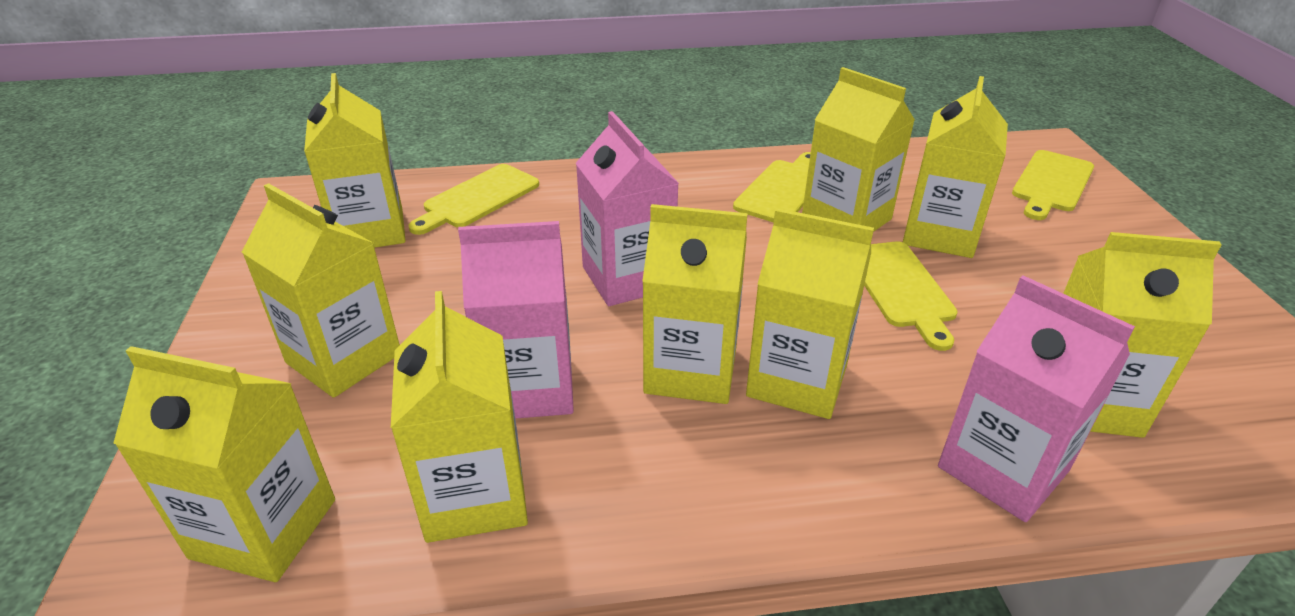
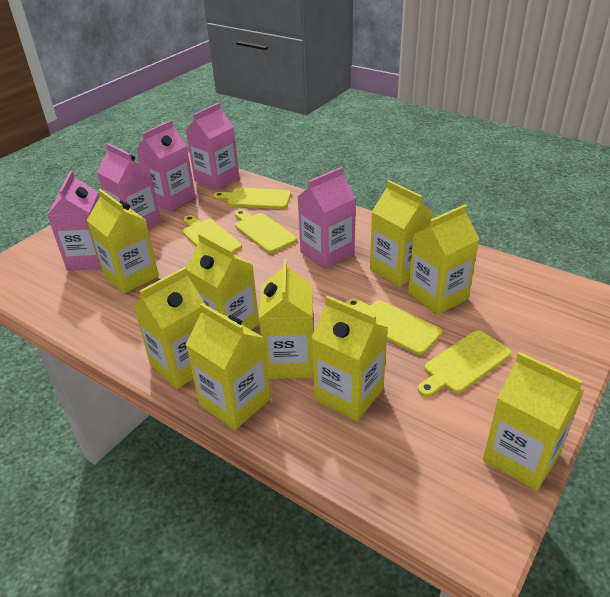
pink carton: 3 -> 5
yellow cutting board: 4 -> 5

